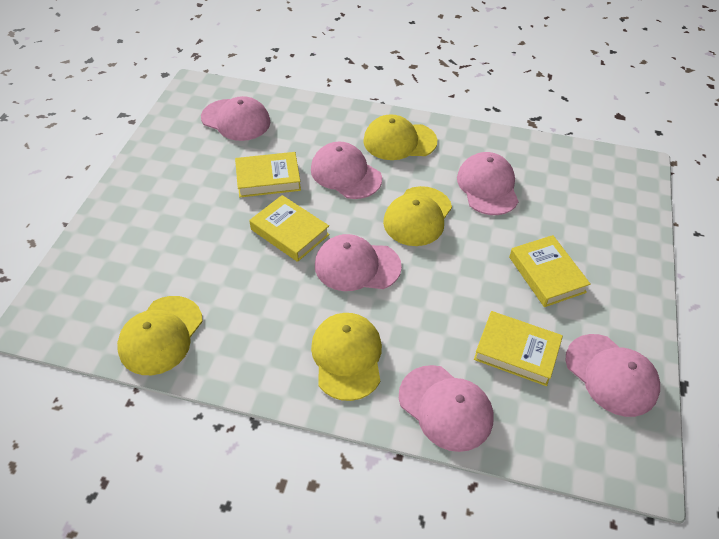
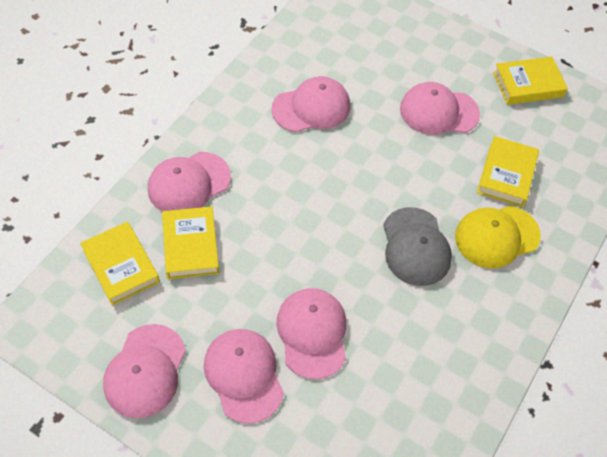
grey cap: 0 -> 1
yellow cap: 4 -> 1

